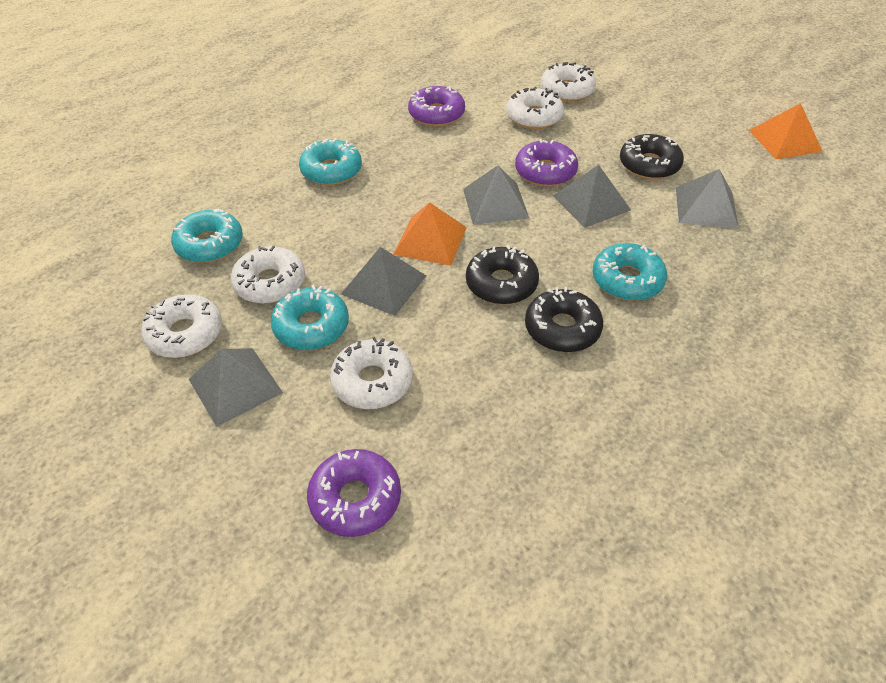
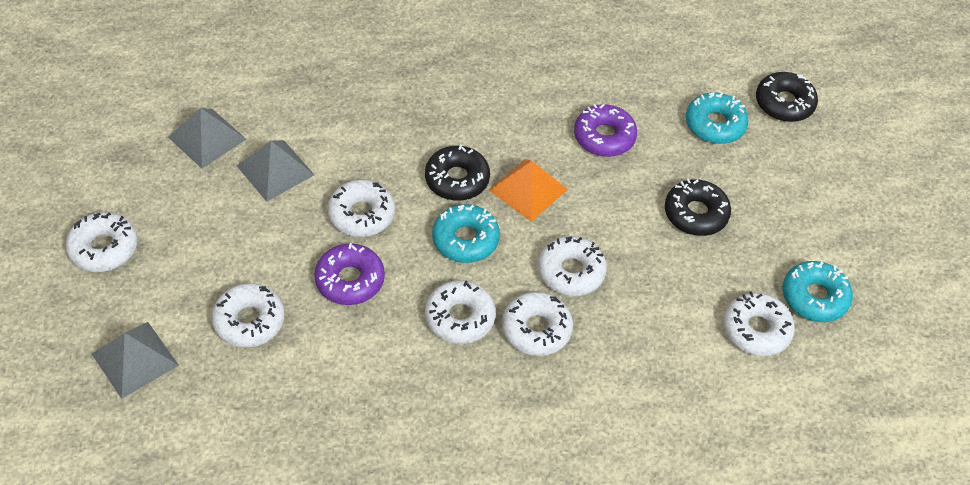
grey pyramid: 5 -> 3
orange pyramid: 2 -> 1
purple donut: 3 -> 2
turquoise donut: 4 -> 3
white donut: 5 -> 7

